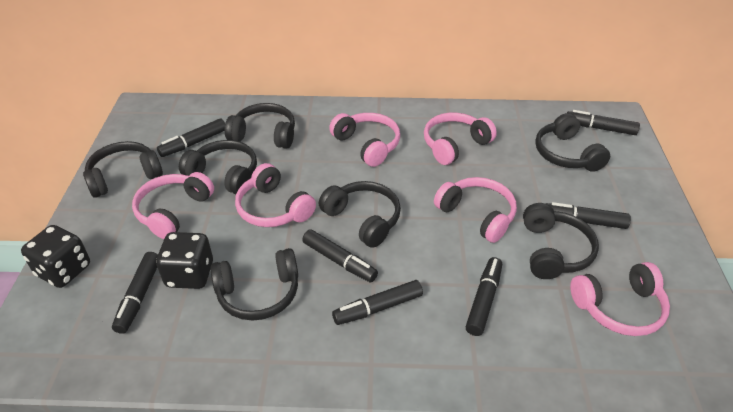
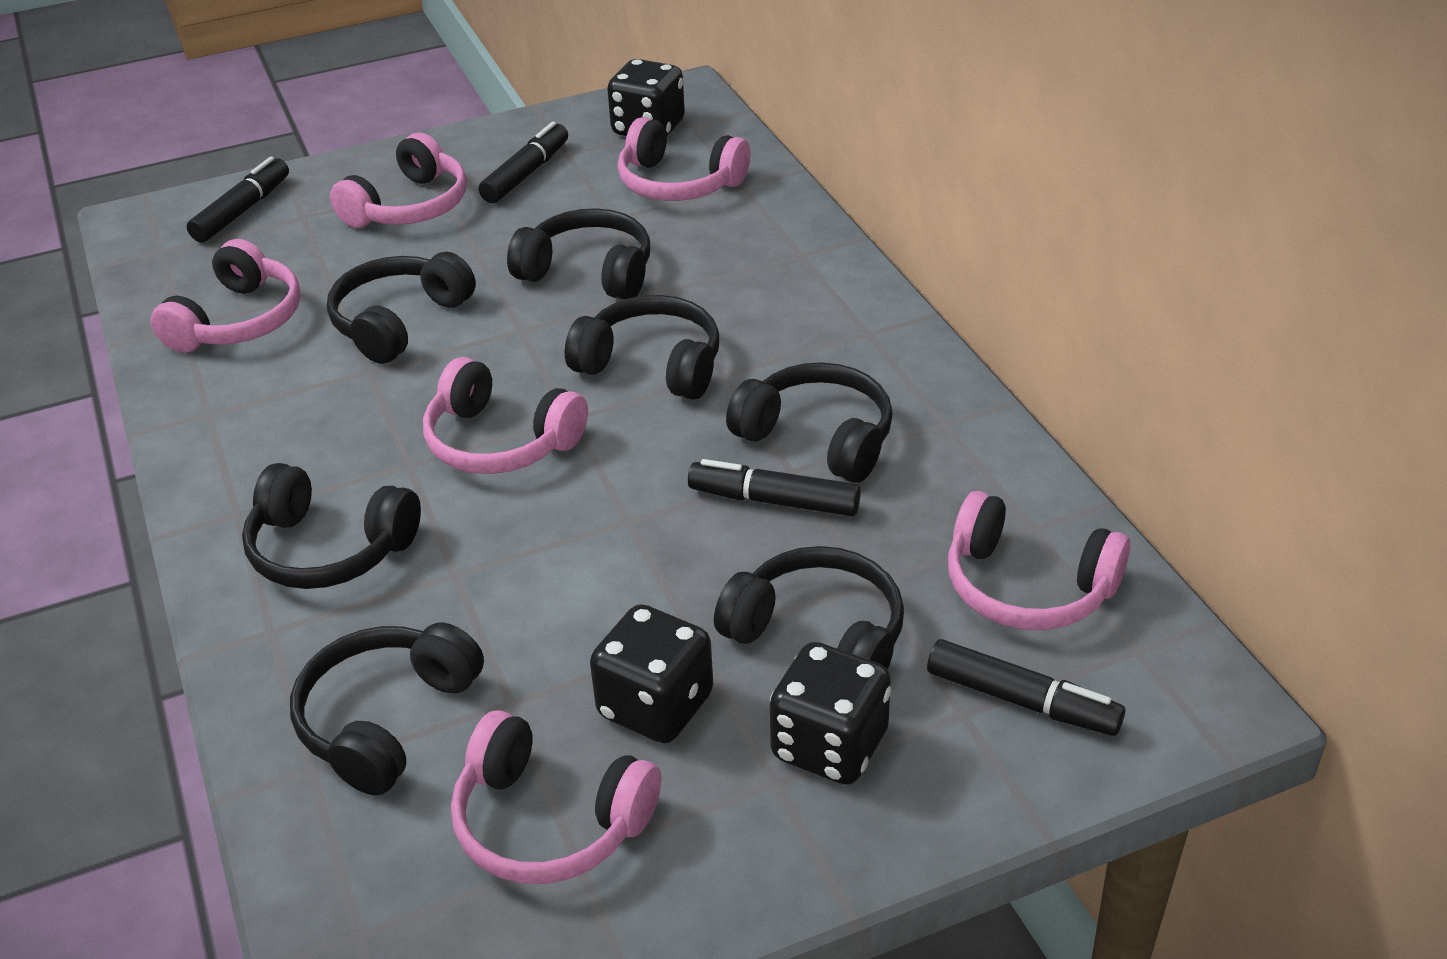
black dice: 2 -> 3
black marker: 7 -> 4

